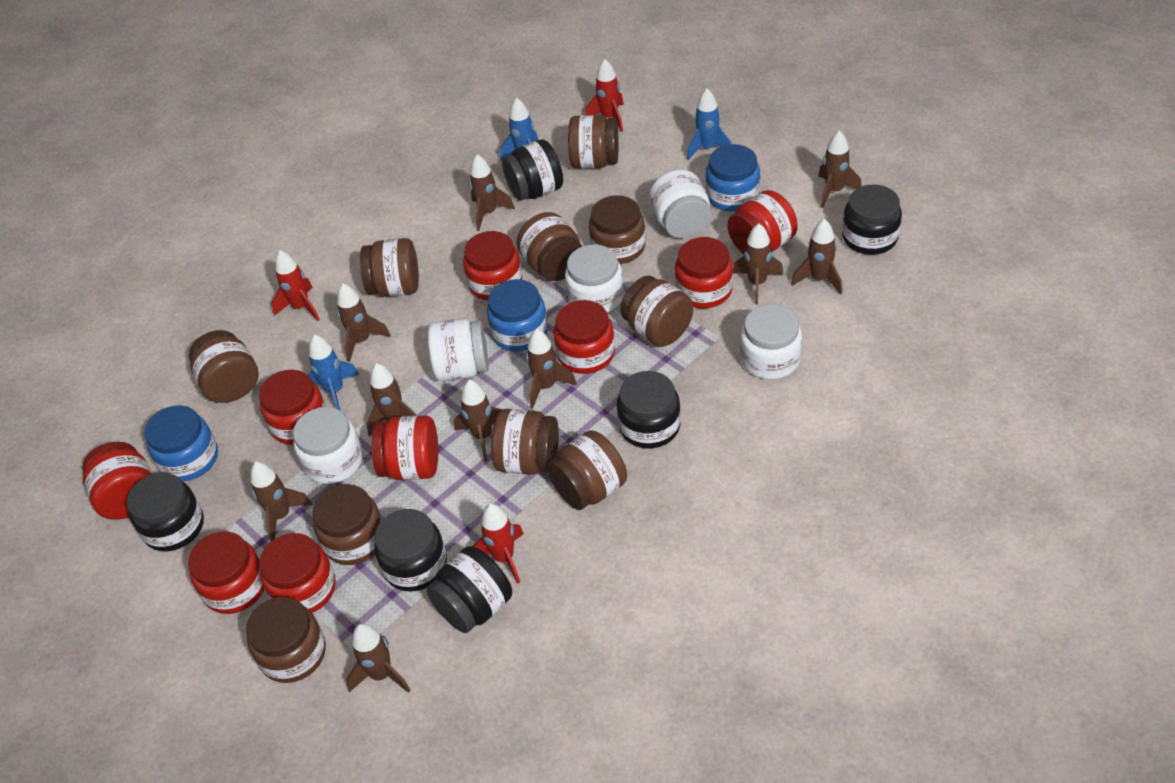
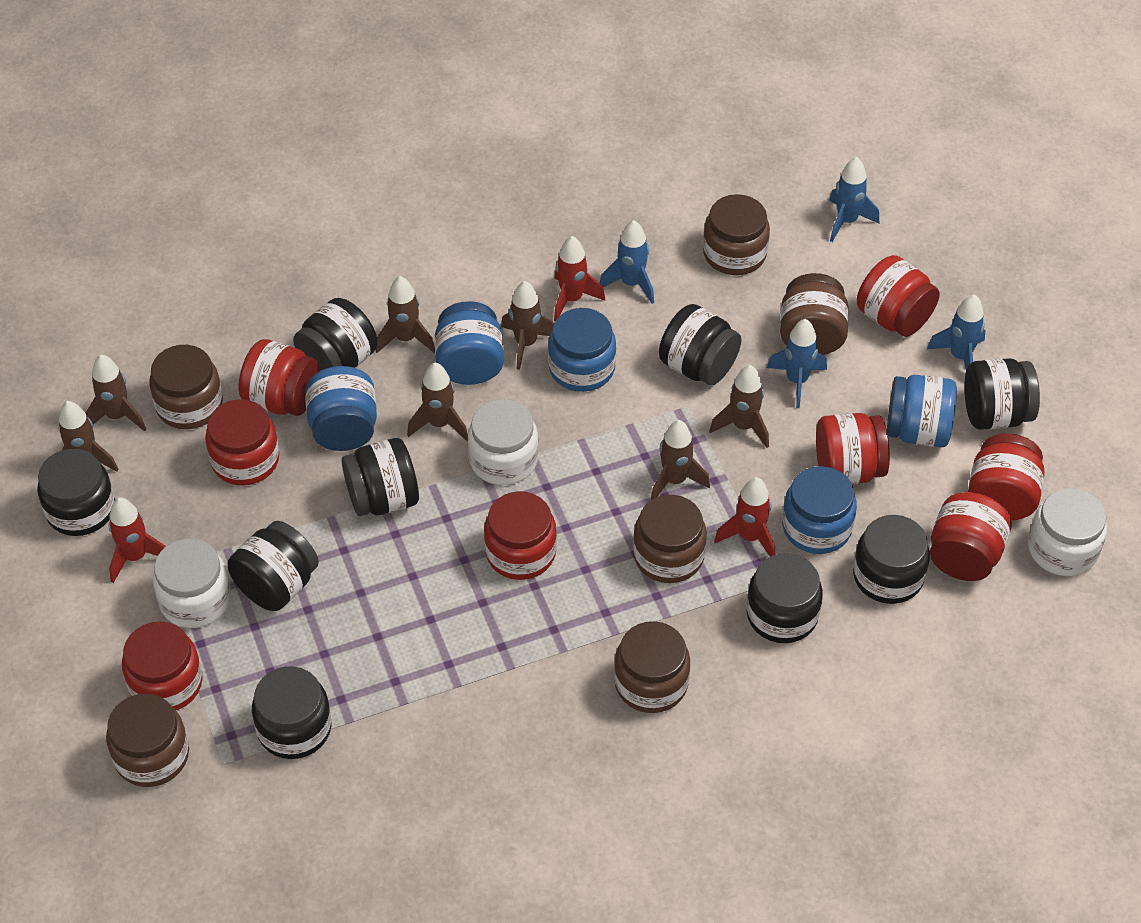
black jar: 6 -> 9
blue jar: 3 -> 5
blue rocket: 3 -> 4
brown jar: 10 -> 6
brown rocket: 10 -> 7
red jar: 9 -> 8
white jar: 5 -> 3

